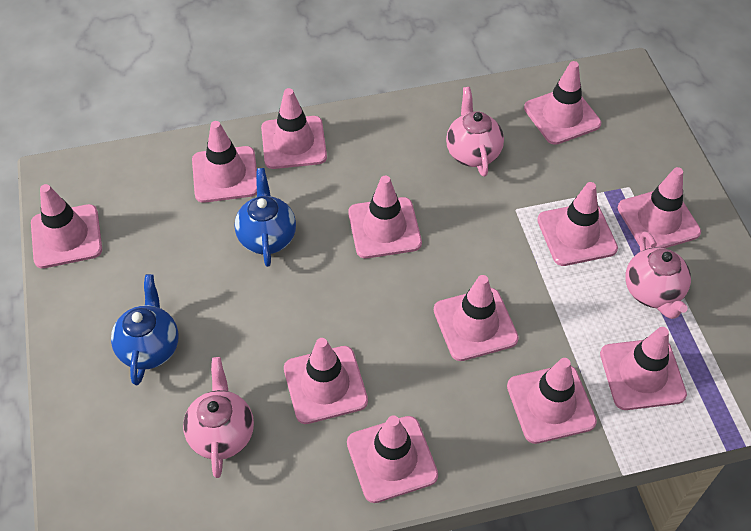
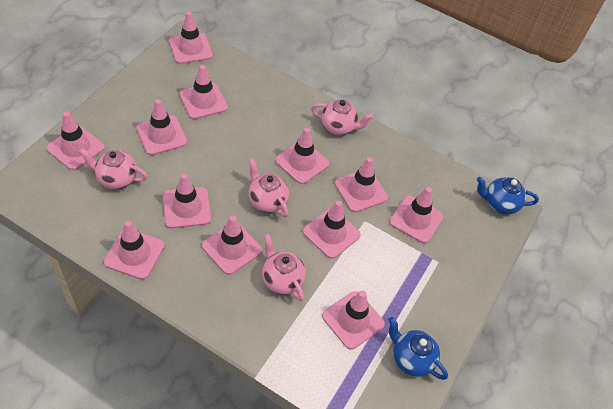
pink teapot: 3 -> 4

